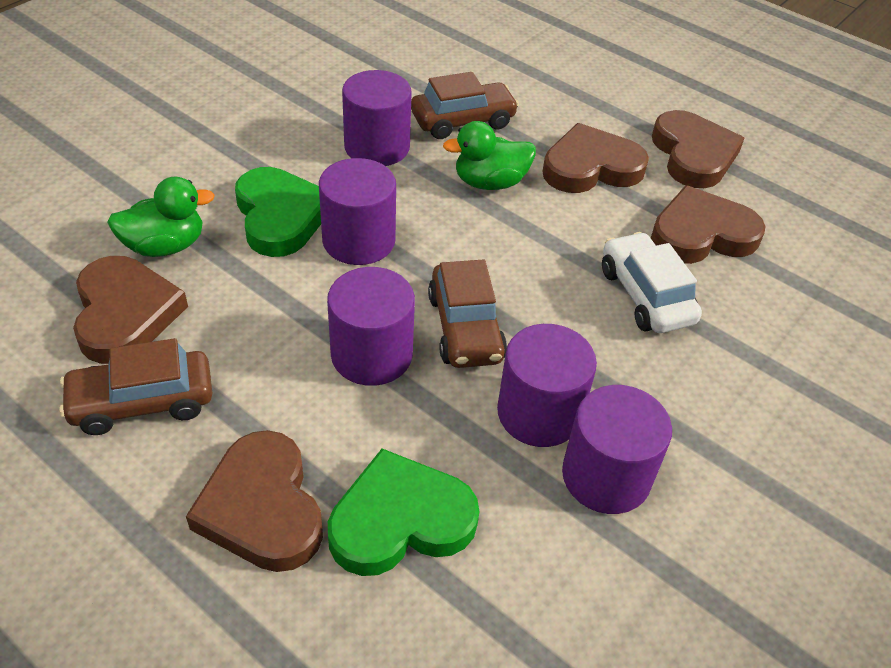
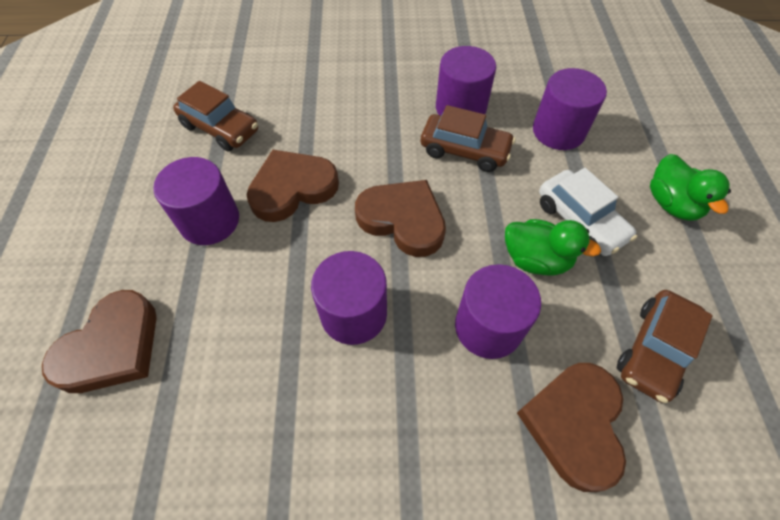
brown heart: 5 -> 4
green heart: 2 -> 0

